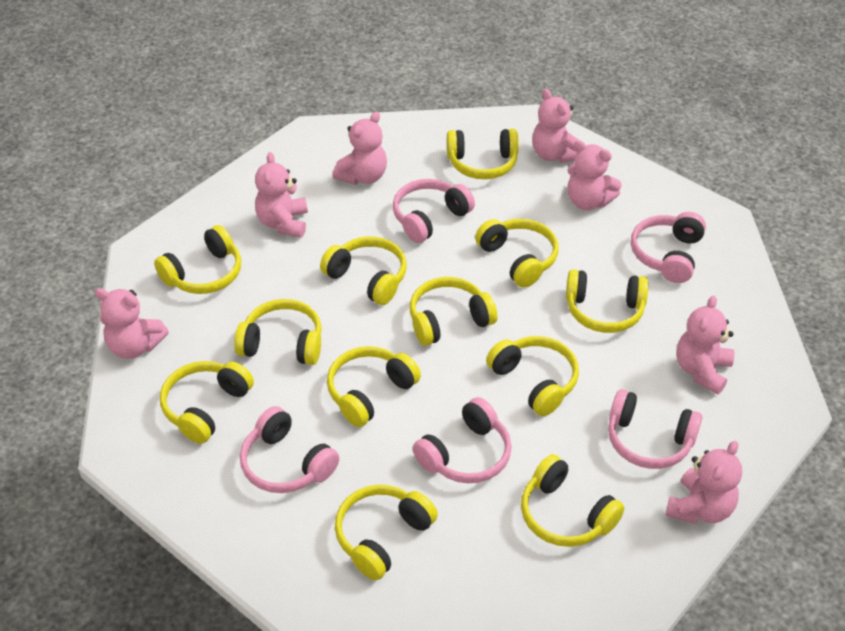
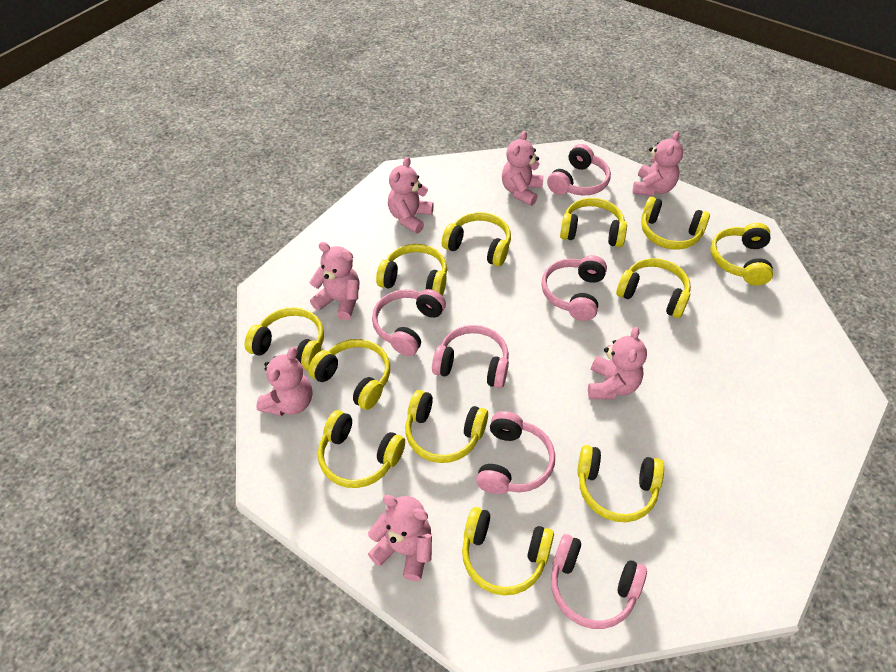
pink headphones: 5 -> 6

